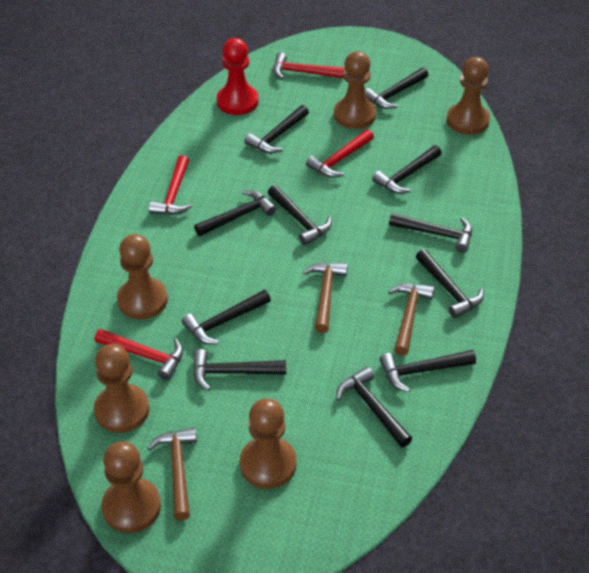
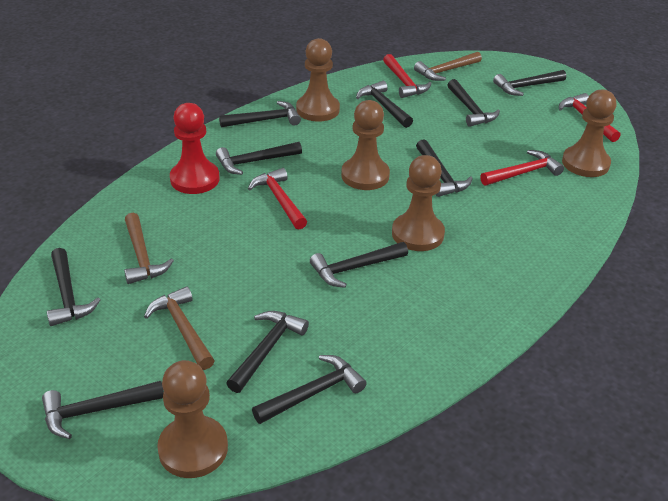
brown pawn: 6 -> 5

